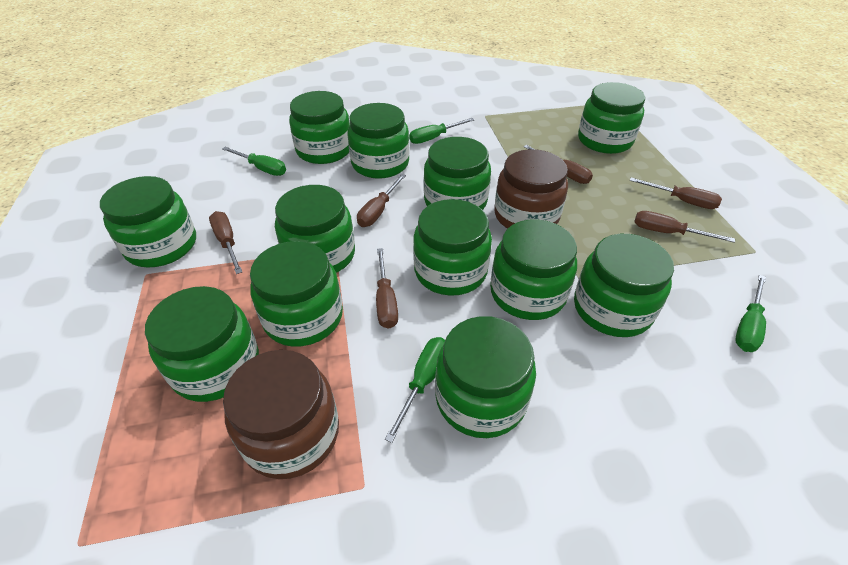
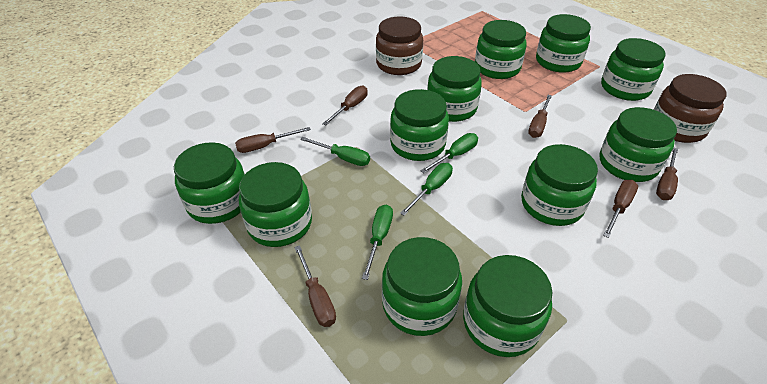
green jar: 12 -> 11

